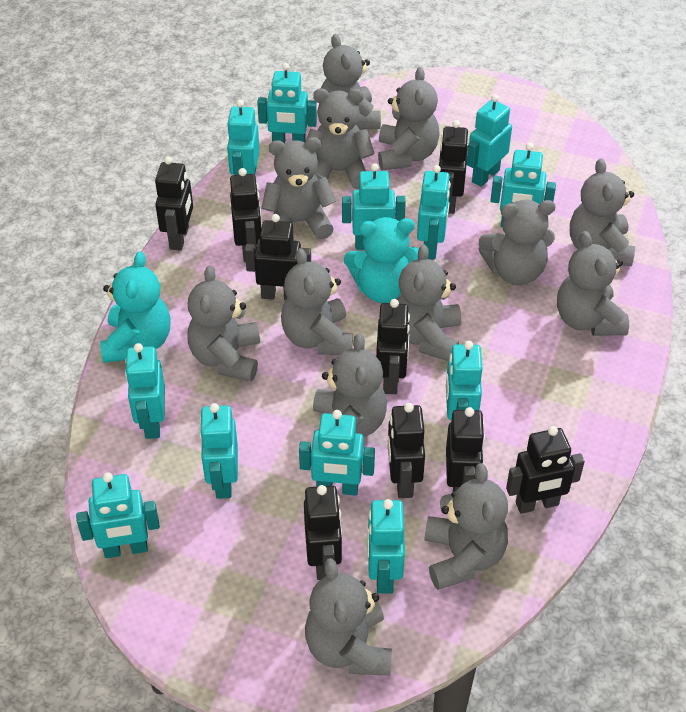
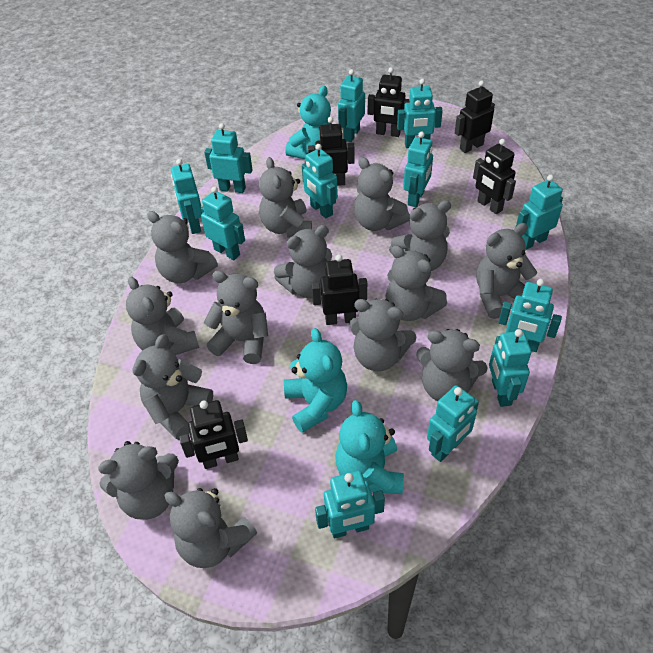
black robot: 9 -> 6
grey teddy bear: 13 -> 14
turquoise teddy bear: 2 -> 3

